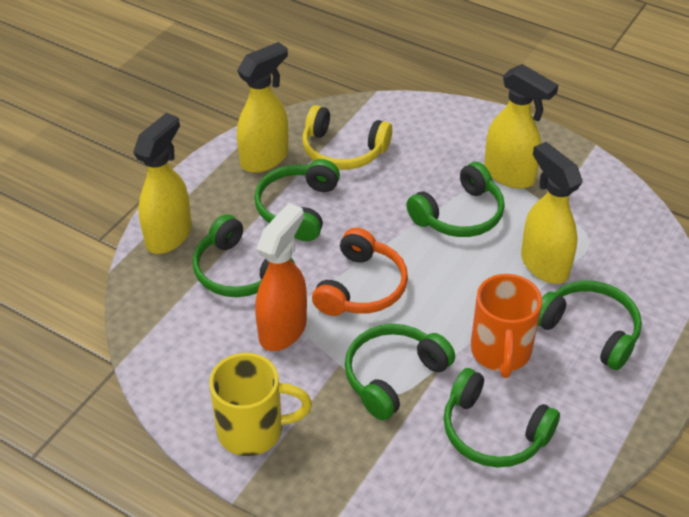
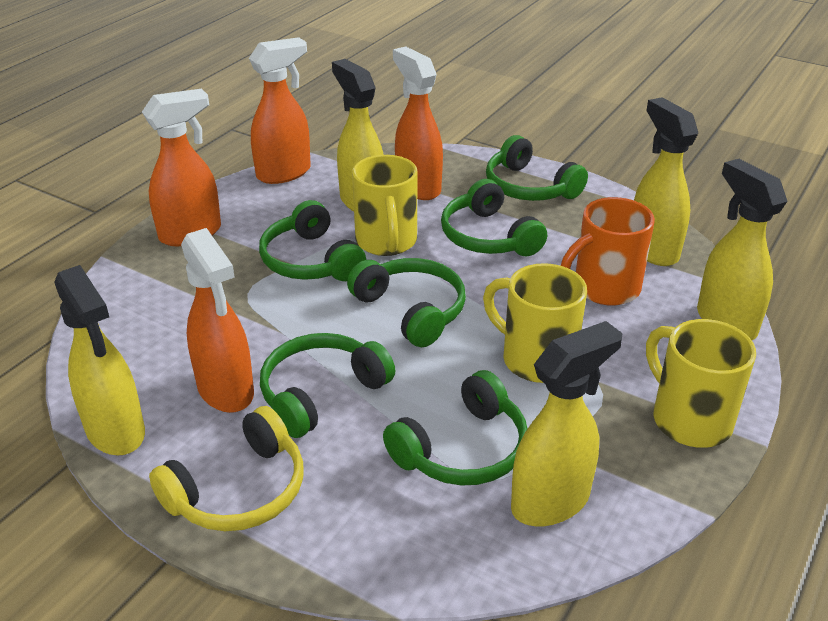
orange headphones: 1 -> 0
orange spray bottle: 1 -> 4
yellow mug: 1 -> 3
yellow spray bottle: 4 -> 5

